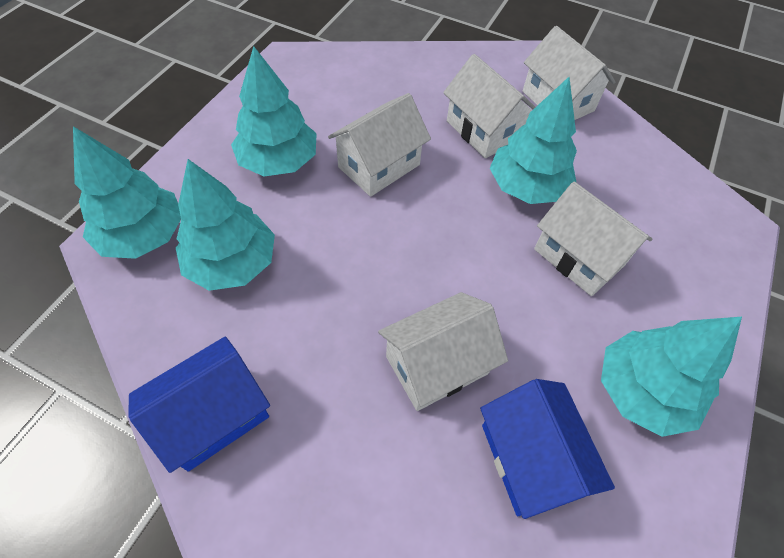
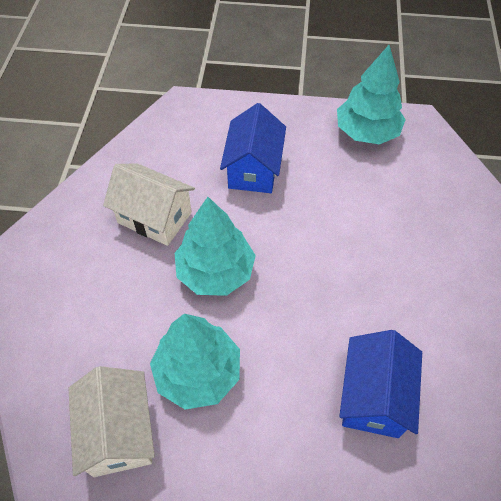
turquoise tree: 5 -> 3
white house: 5 -> 2

